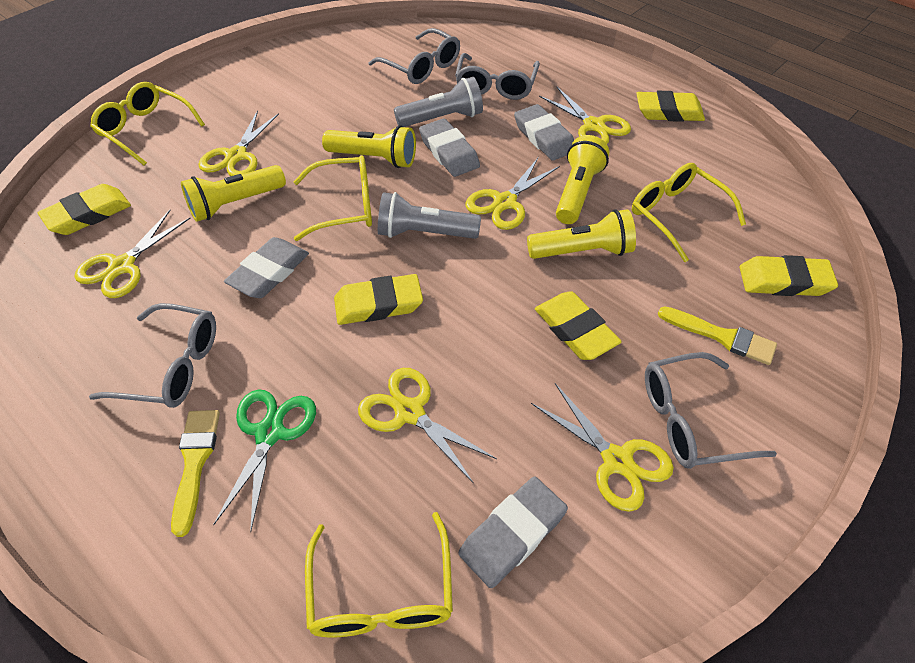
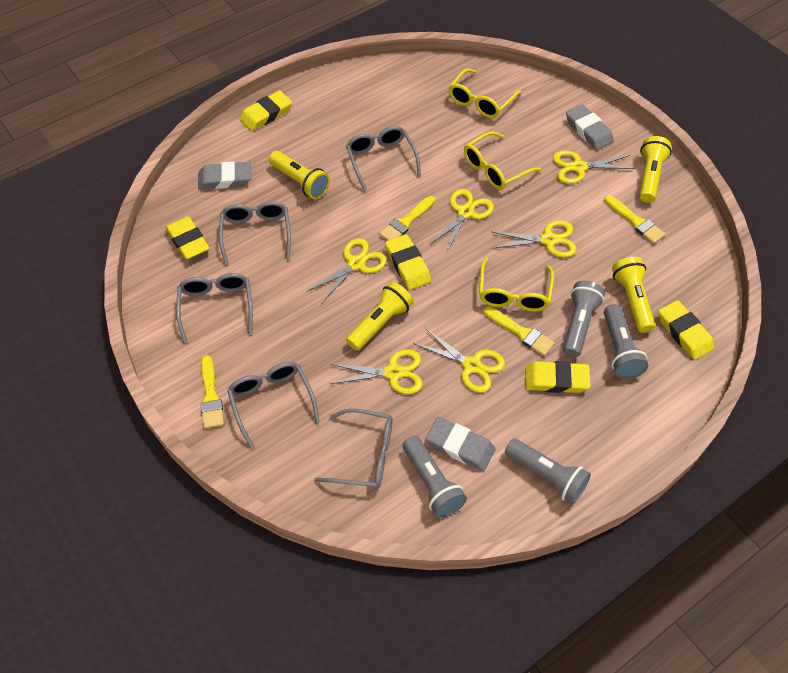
green scissors: 1 -> 0
grey eraser: 4 -> 3
grey flashlight: 2 -> 4
grey glasses: 4 -> 5
yellow brush: 2 -> 4
yellow glasses: 4 -> 3

